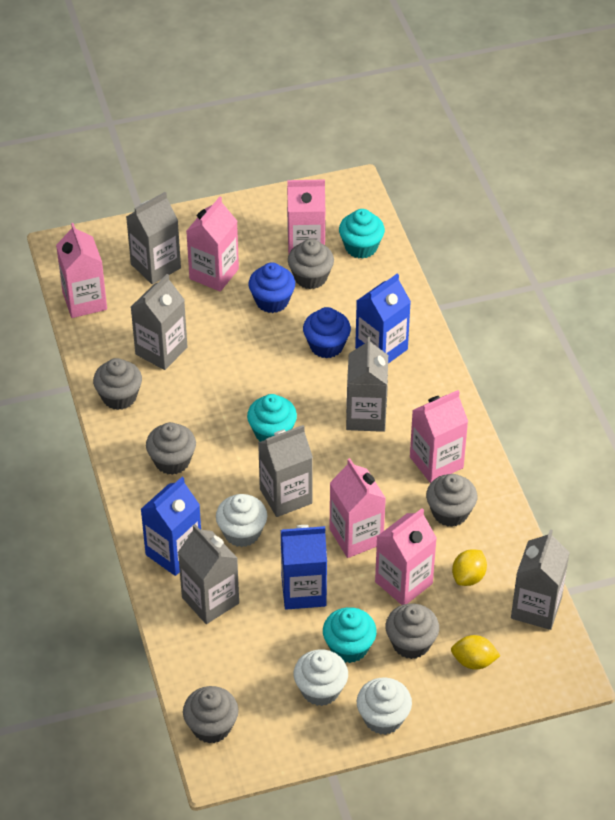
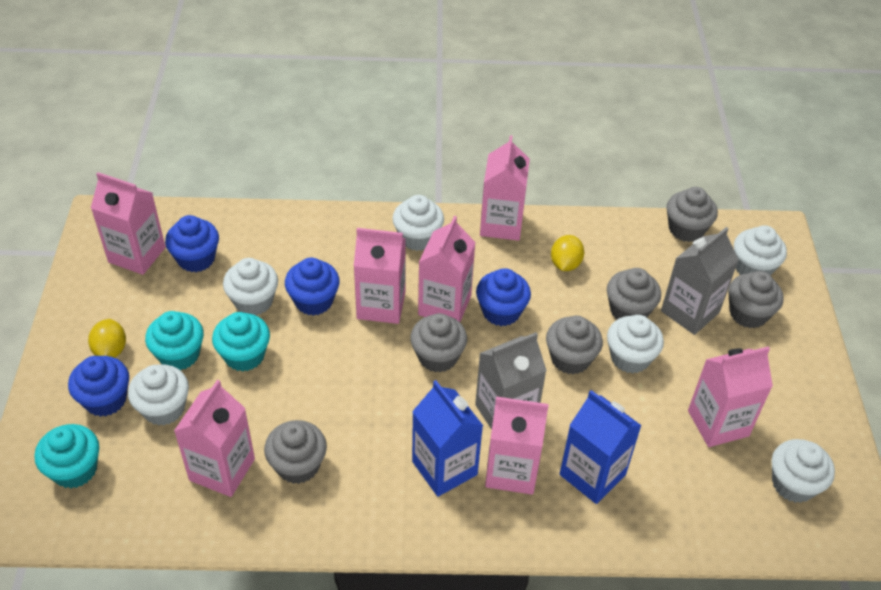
blue carton: 3 -> 2
blue cupcake: 2 -> 4
grey carton: 6 -> 2
pink carton: 6 -> 7
white cupcake: 3 -> 6

